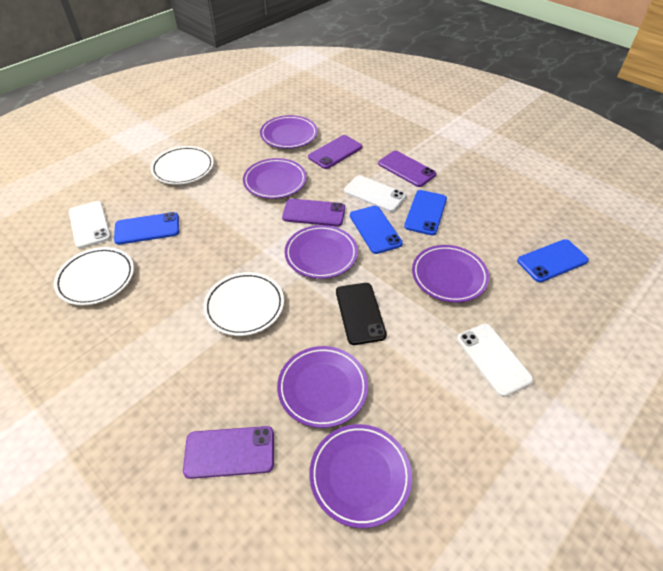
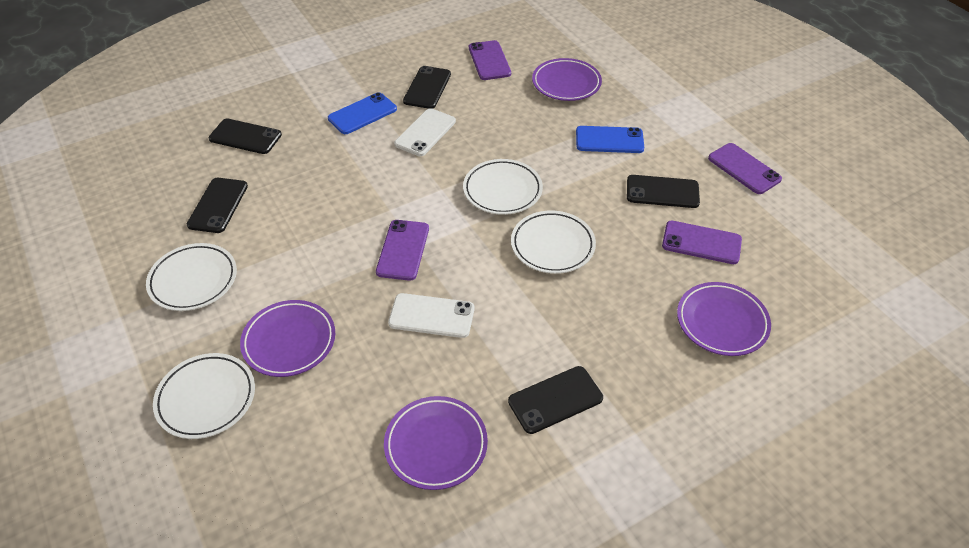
black phone: 1 -> 5
blue phone: 4 -> 2
purple plate: 6 -> 4
white phone: 3 -> 2
white plate: 3 -> 4

